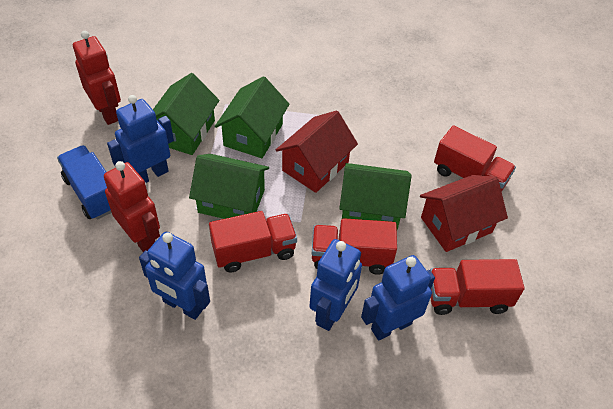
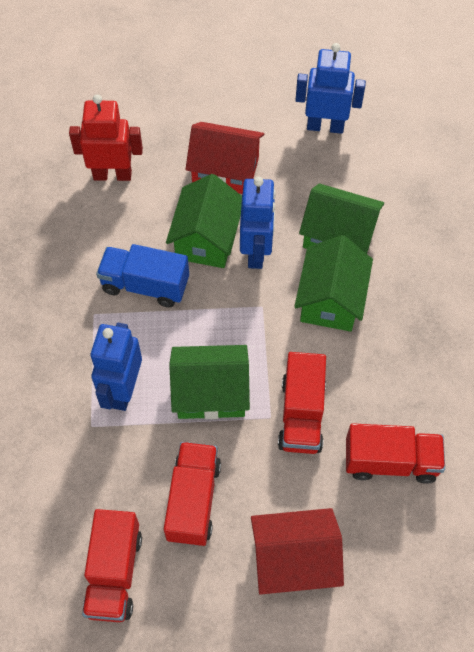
blue robot: 4 -> 3
red robot: 2 -> 1

